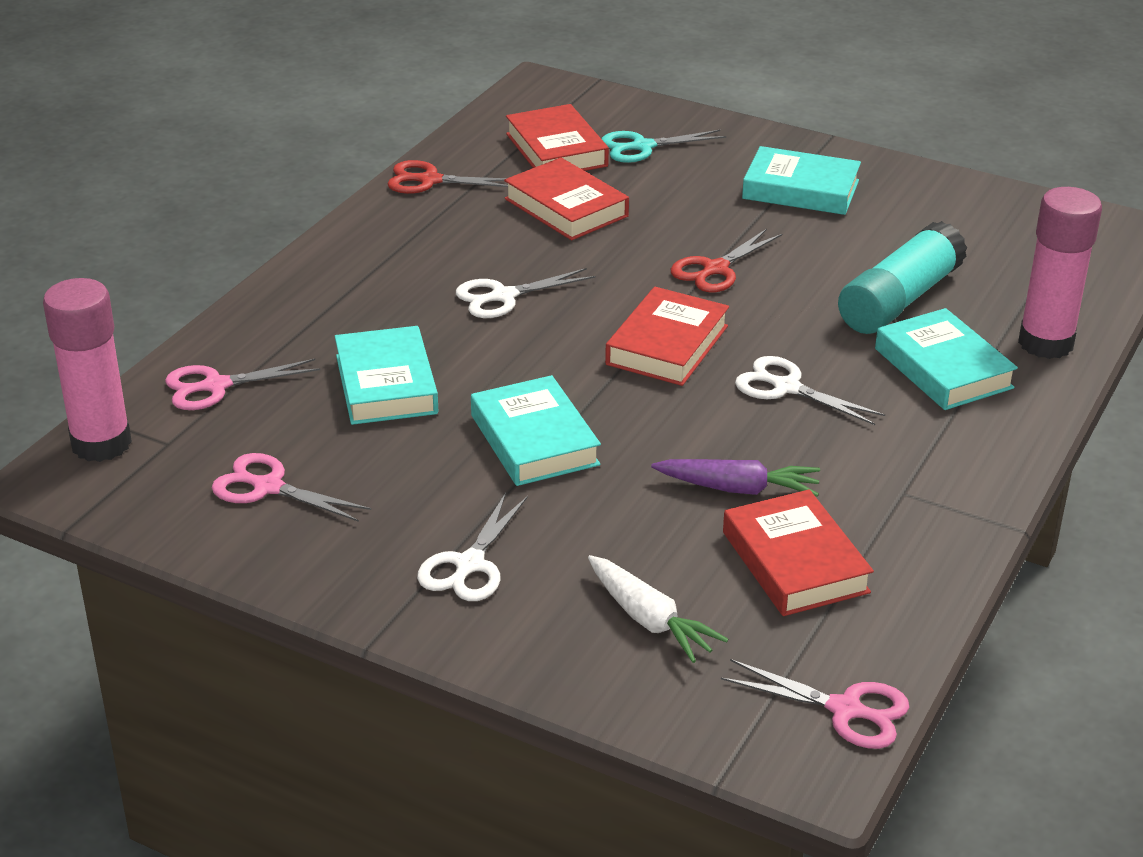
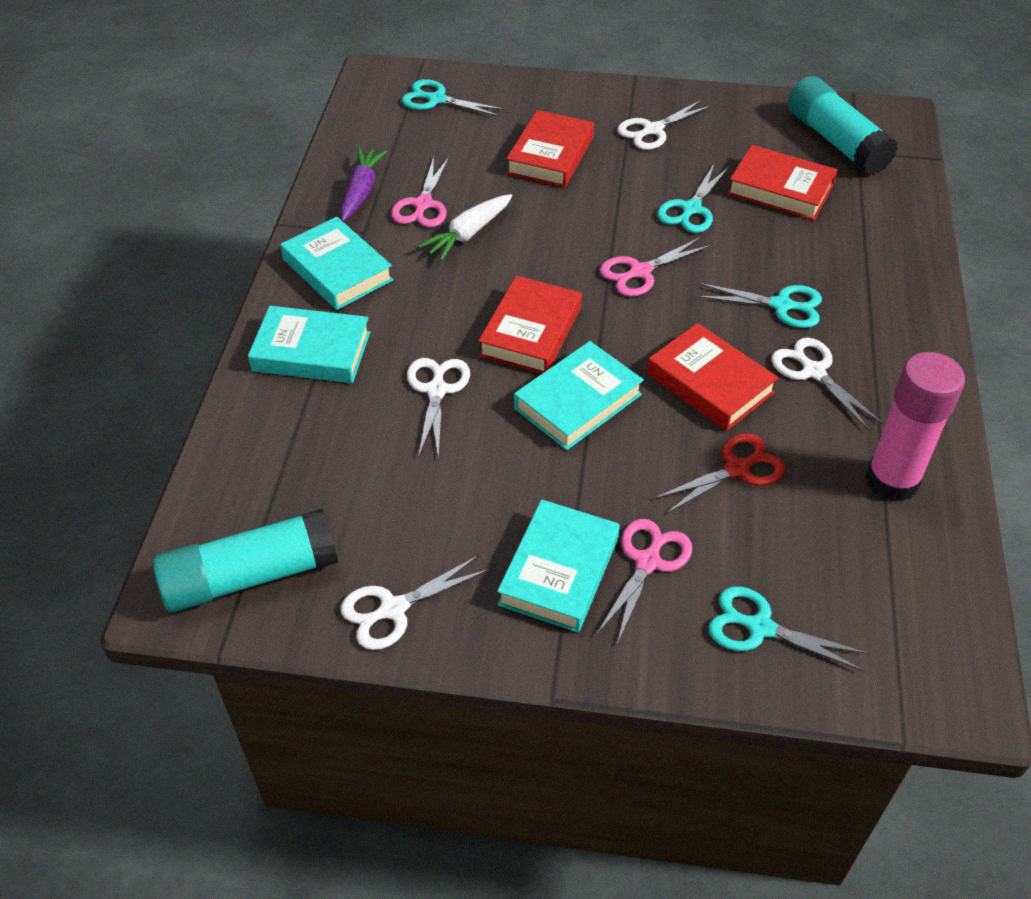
pink glue stick: 2 -> 1
red scissors: 2 -> 1
turquoise glue stick: 1 -> 2
turquoise scissors: 1 -> 4
white scissors: 3 -> 4

